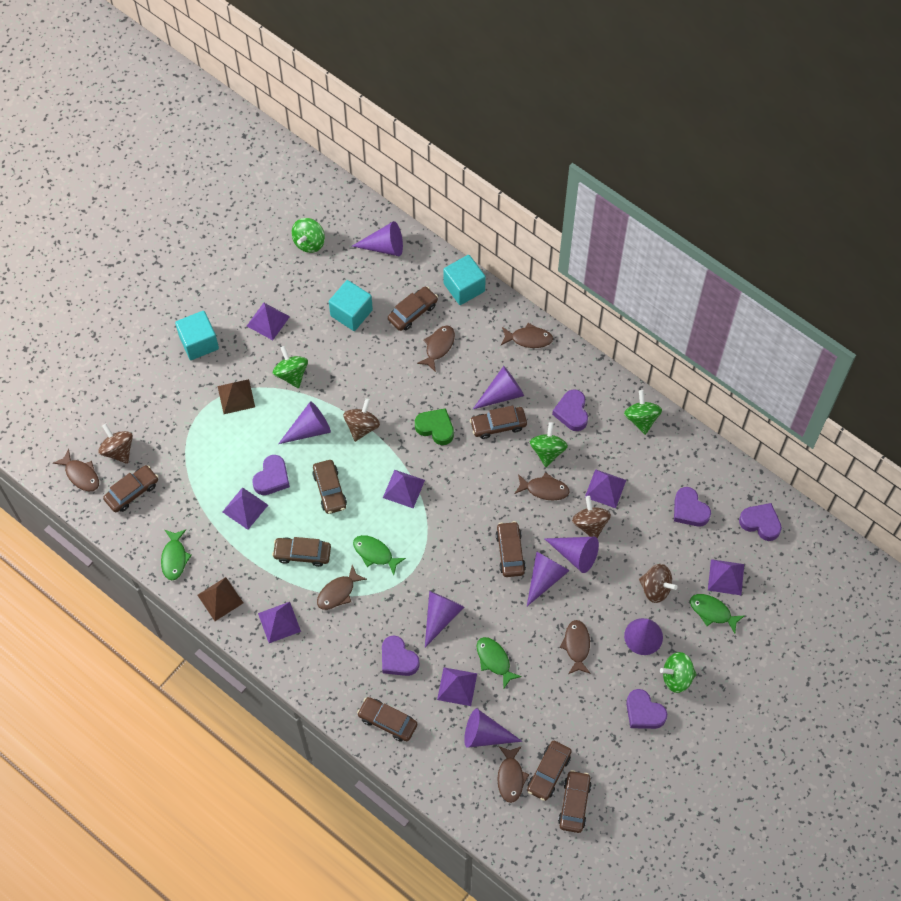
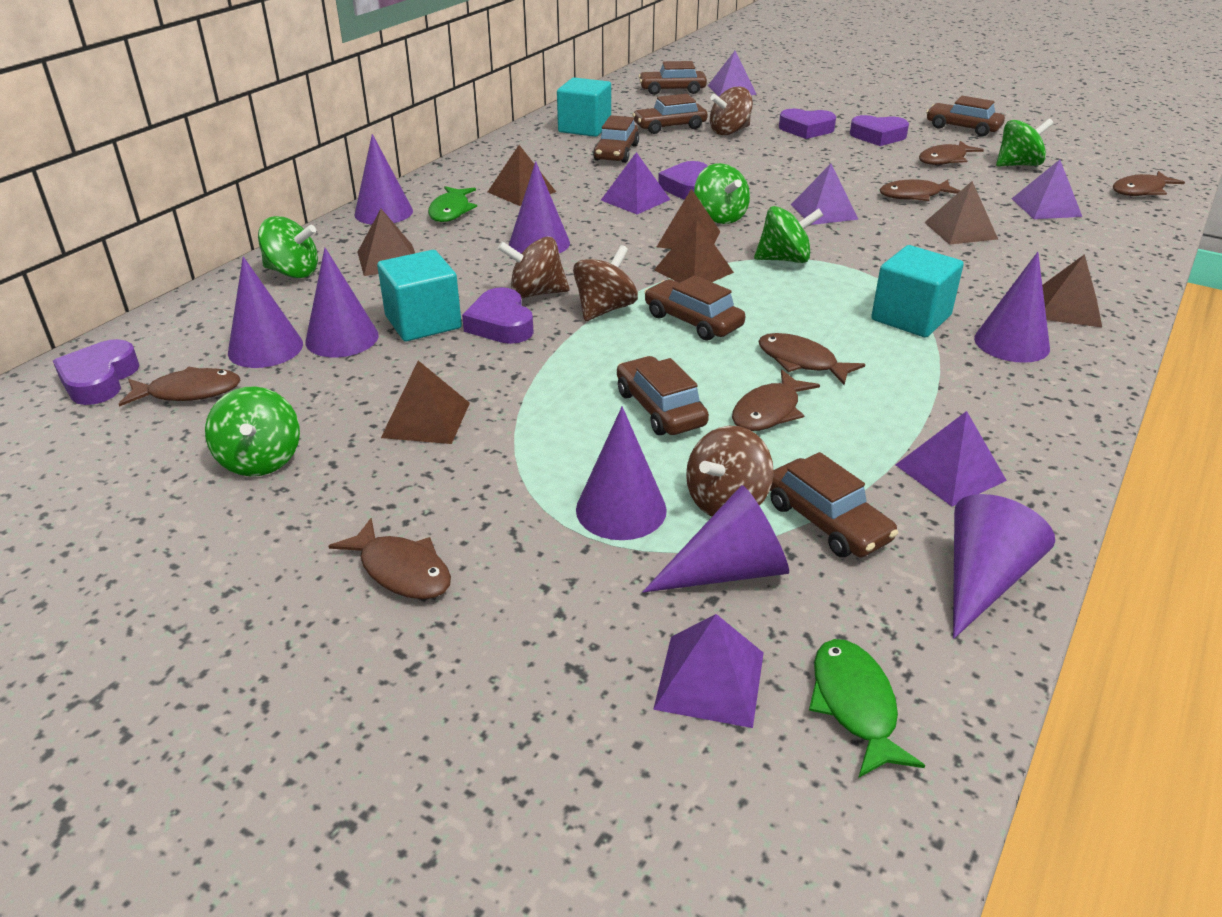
brown car: 9 -> 7
brown pyramid: 2 -> 7
green fish: 4 -> 2
green heart: 1 -> 0
purple heart: 6 -> 5
purple pyramid: 7 -> 6

